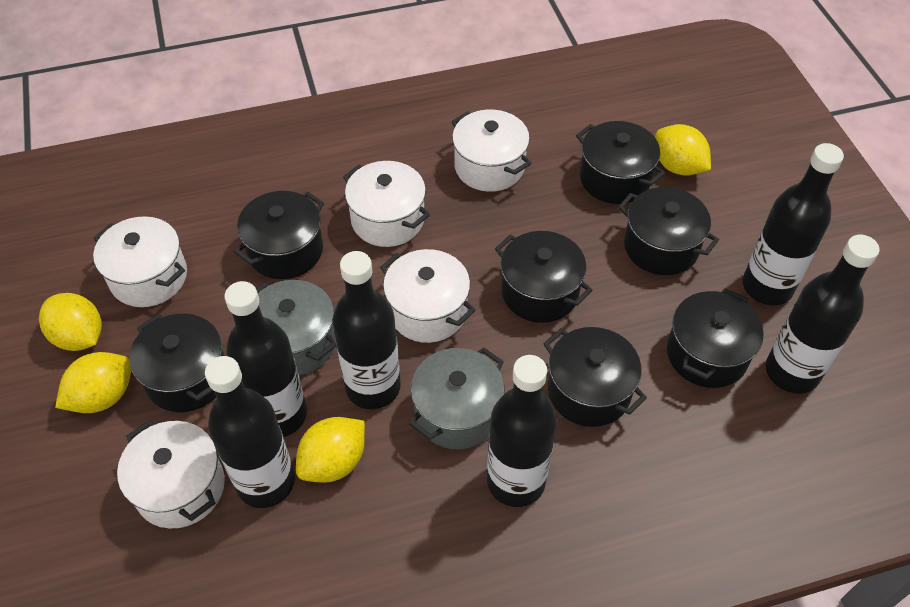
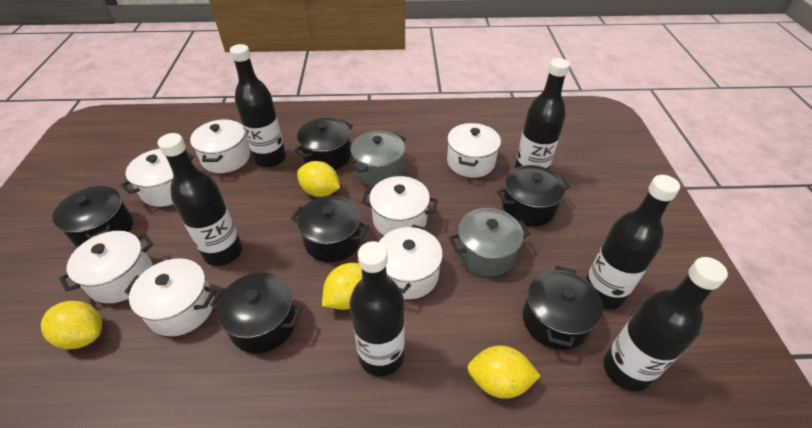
black pot: 7 -> 6
white pot: 5 -> 7

